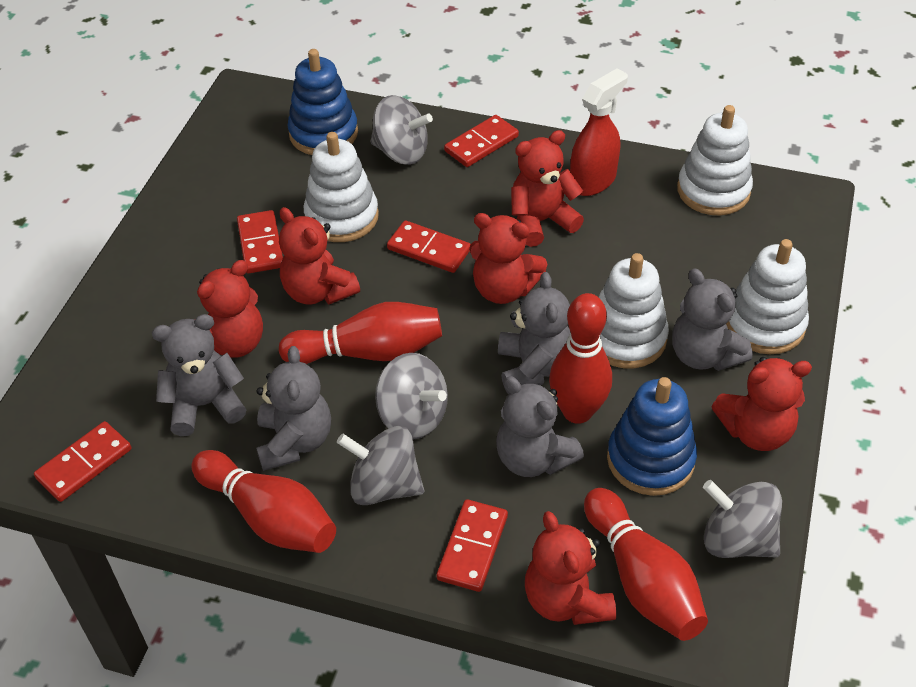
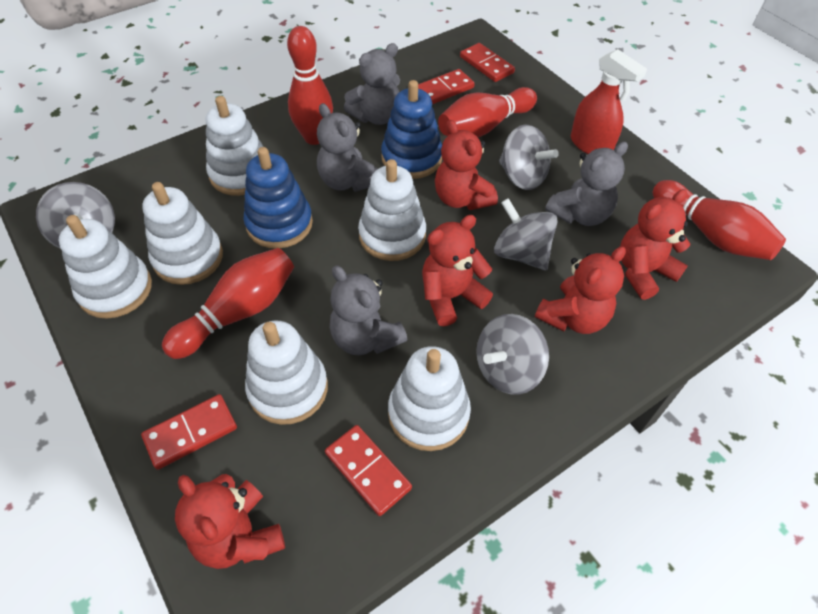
grey teddy bear: 5 -> 4
red domino: 5 -> 4
red teddy bear: 6 -> 5
white stacking toy: 4 -> 6

